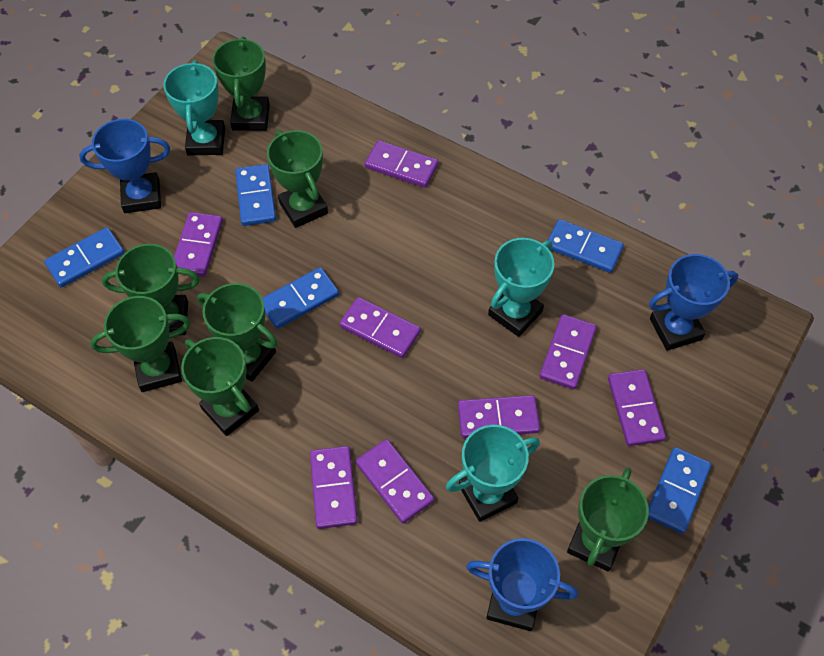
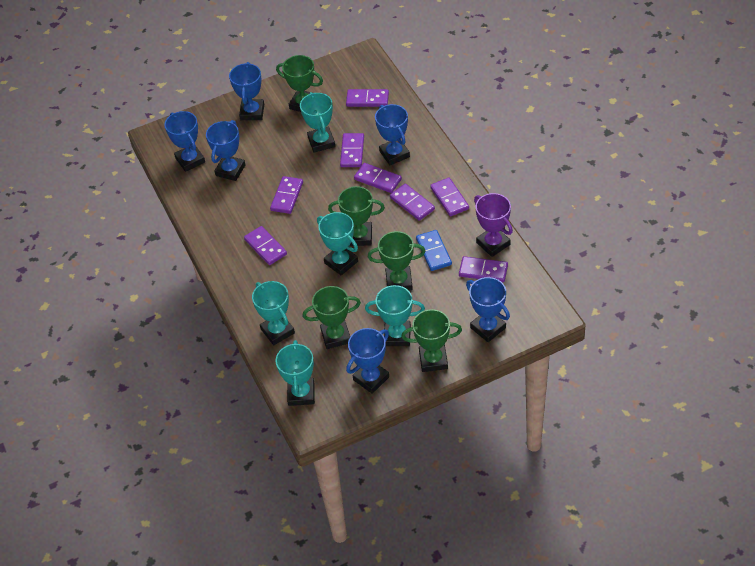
blue domino: 5 -> 1
blue trophy: 3 -> 6
green trophy: 7 -> 5
purple trophy: 0 -> 1
turquoise trophy: 3 -> 5

